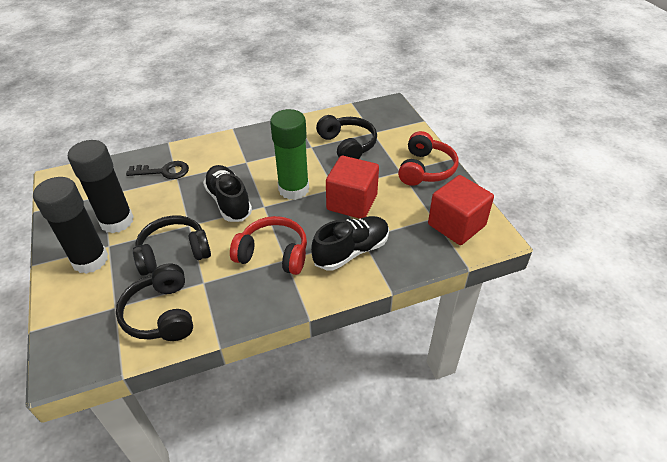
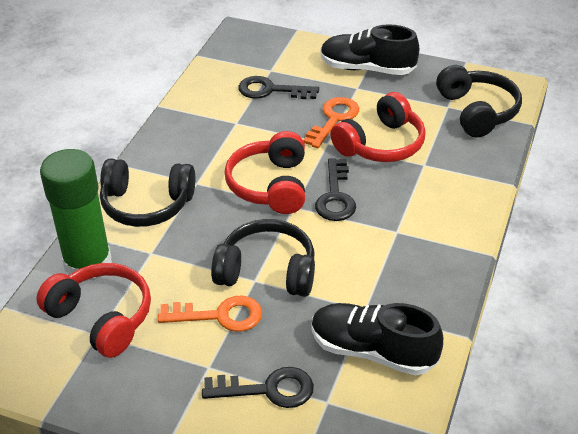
black glue stick: 2 -> 0
black key: 1 -> 3
orange key: 0 -> 2
red cube: 2 -> 0
red headphones: 2 -> 3

